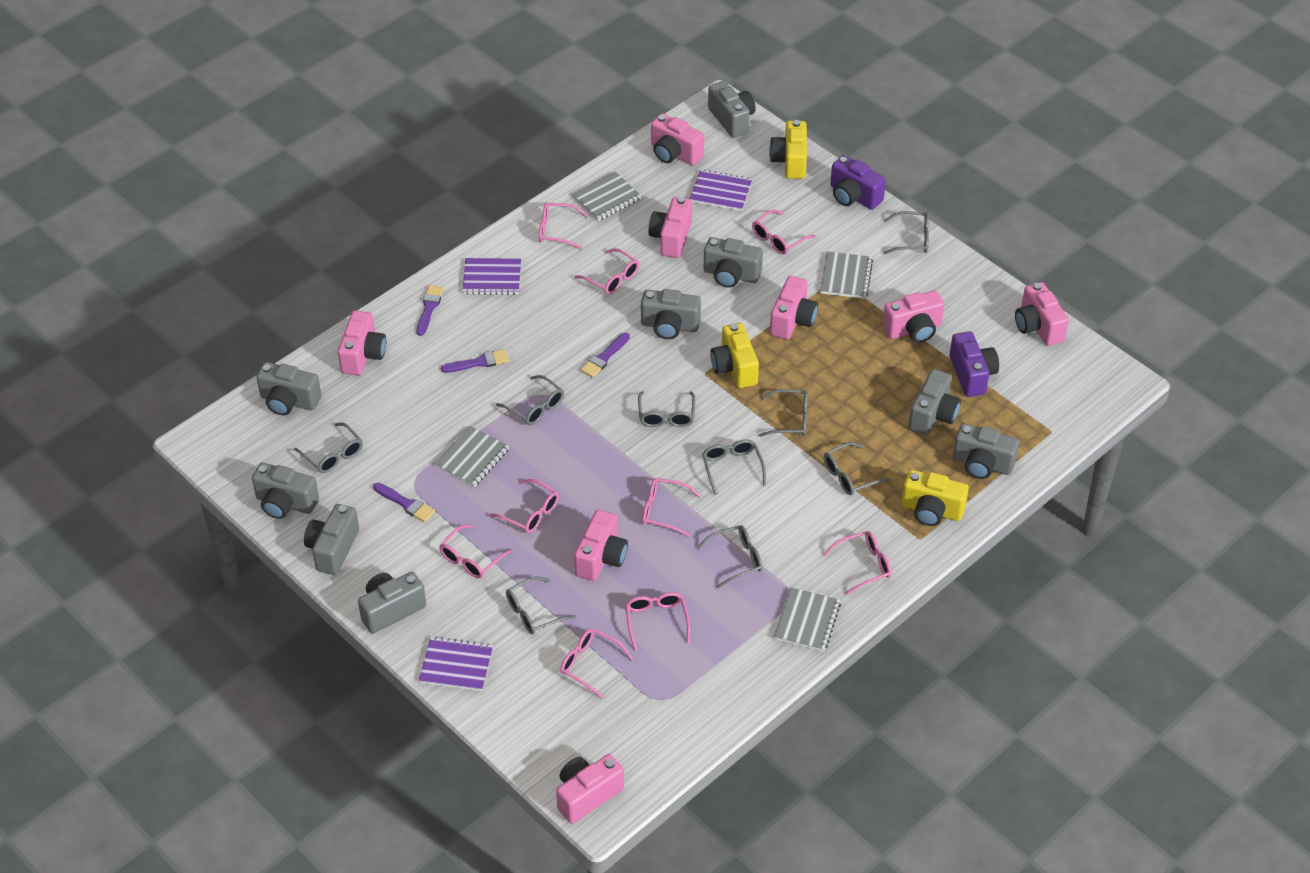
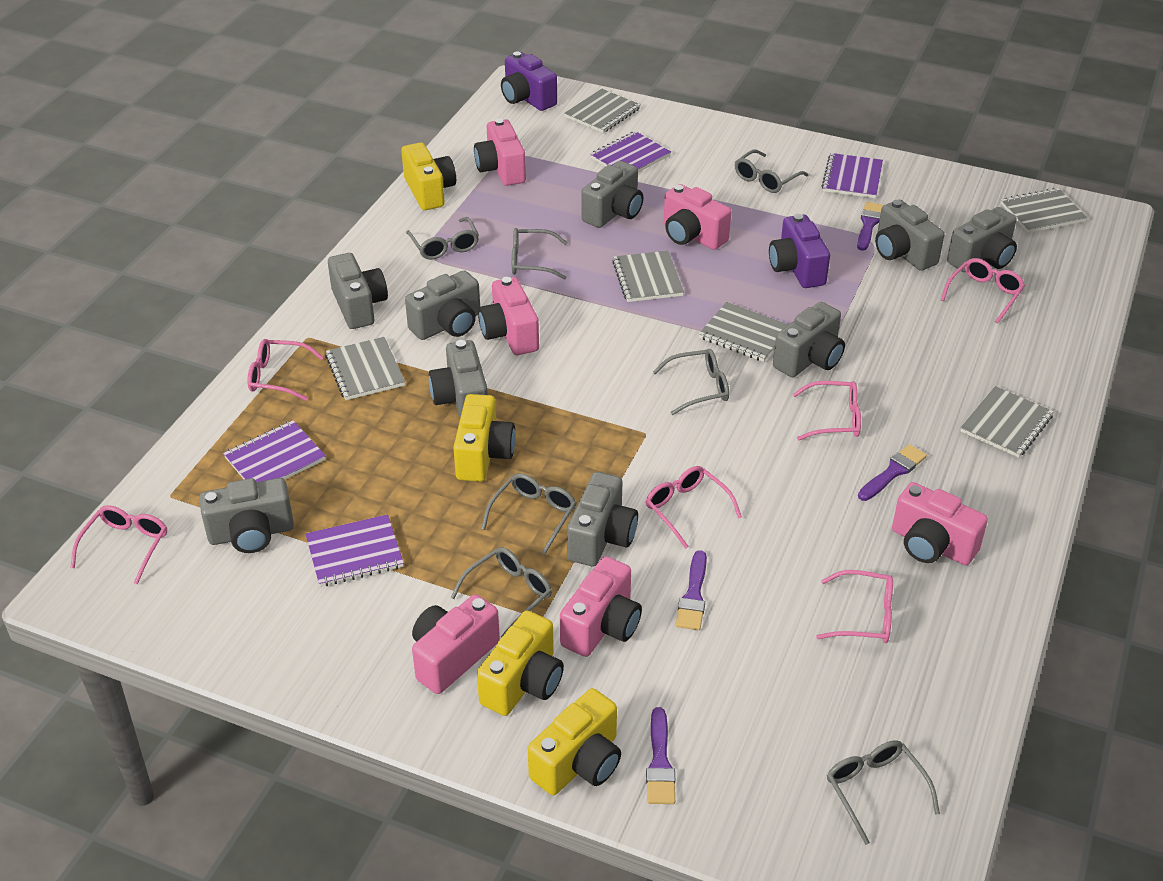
grey glasses: 9 -> 7
grey notebook: 4 -> 6
pink camera: 8 -> 6
pink glasses: 9 -> 6
purple notebook: 3 -> 4
yellow camera: 3 -> 4

